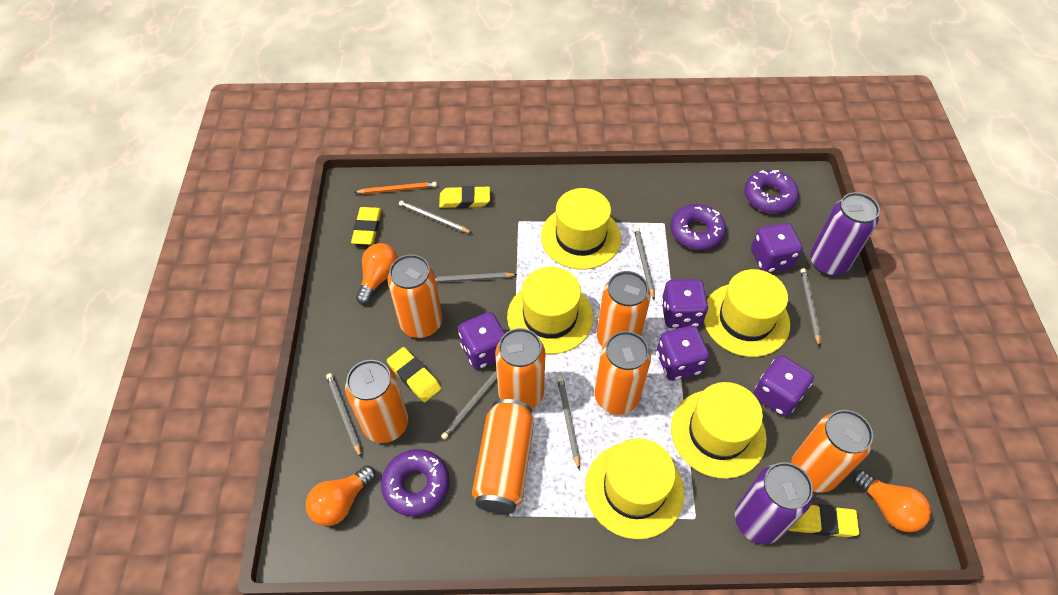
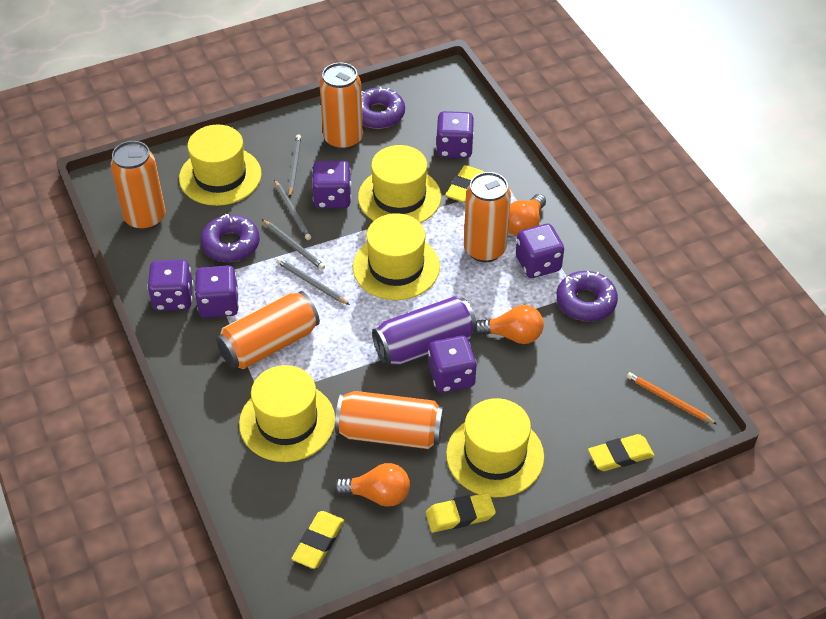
grey pencil: 7 -> 4
orange can: 7 -> 5
purple can: 2 -> 1
purple dice: 5 -> 6

